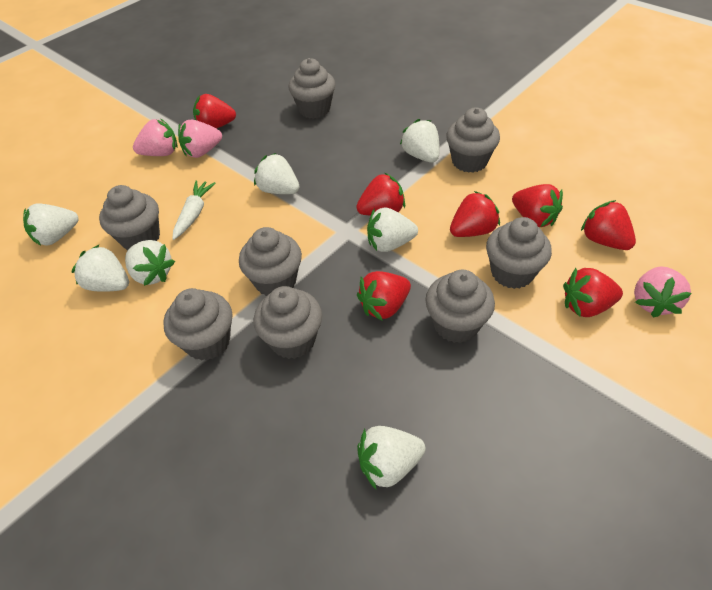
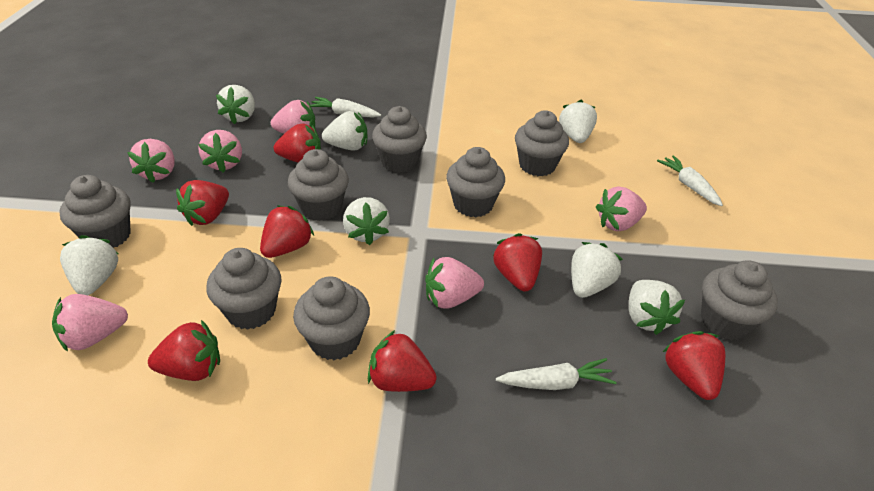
pink strawberry: 3 -> 6
white carrot: 1 -> 3

